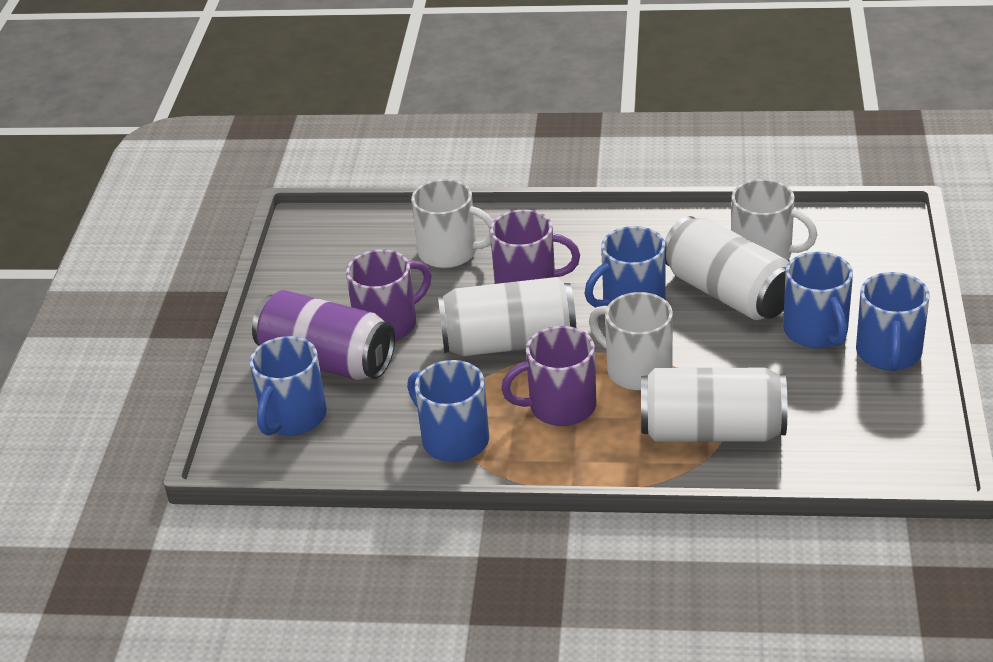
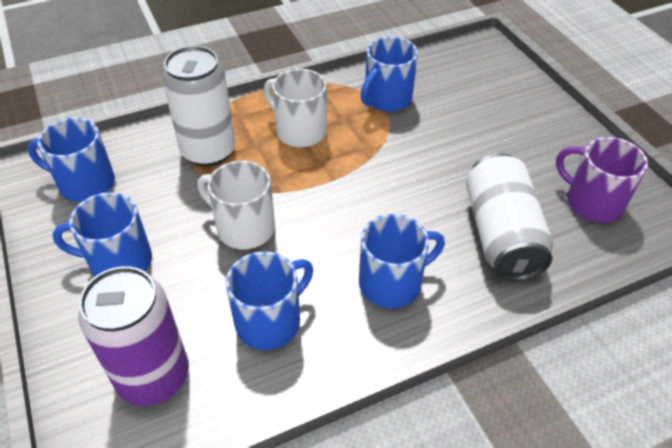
purple mug: 3 -> 1
white can: 3 -> 2
white mug: 3 -> 2

